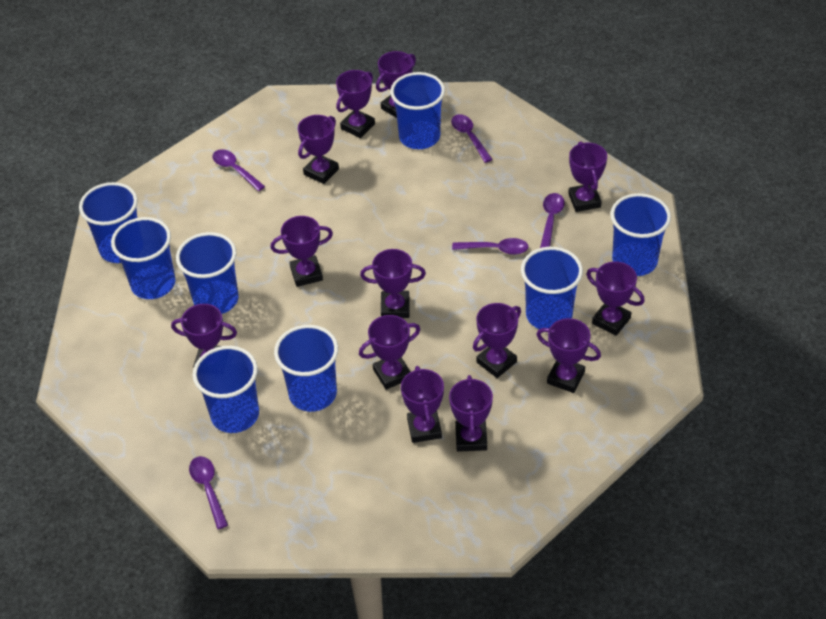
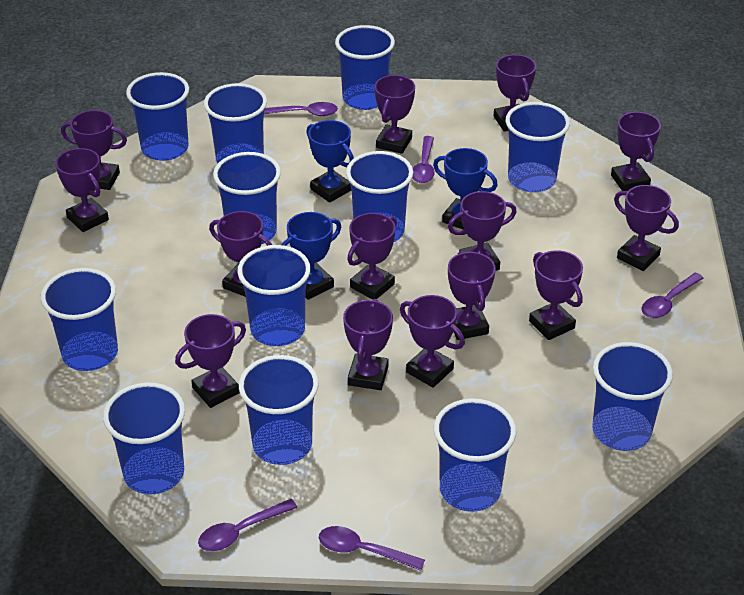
blue cup: 8 -> 12
blue trophy: 0 -> 3
purple trophy: 13 -> 14

